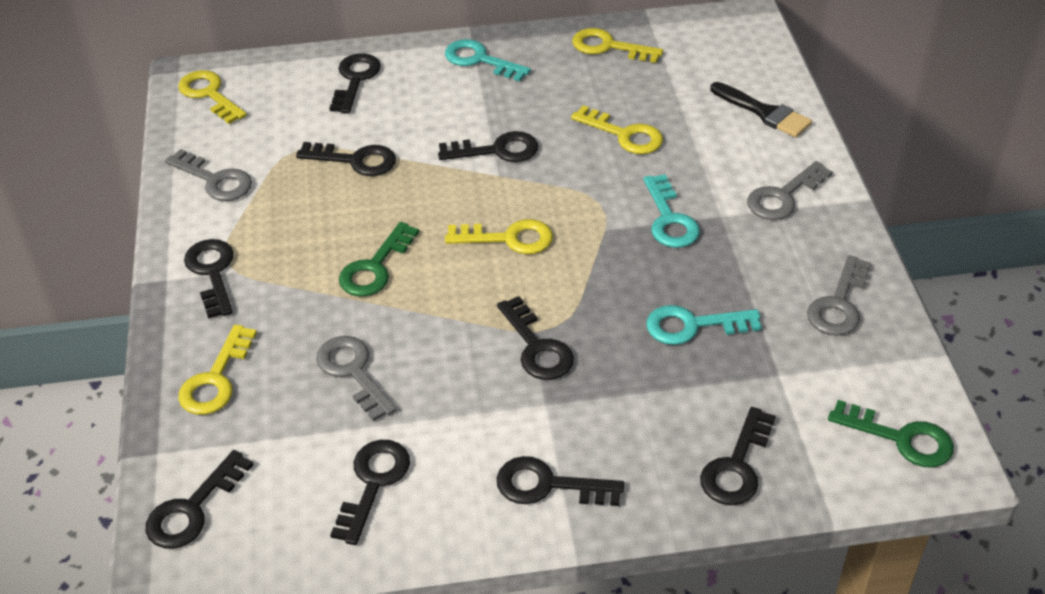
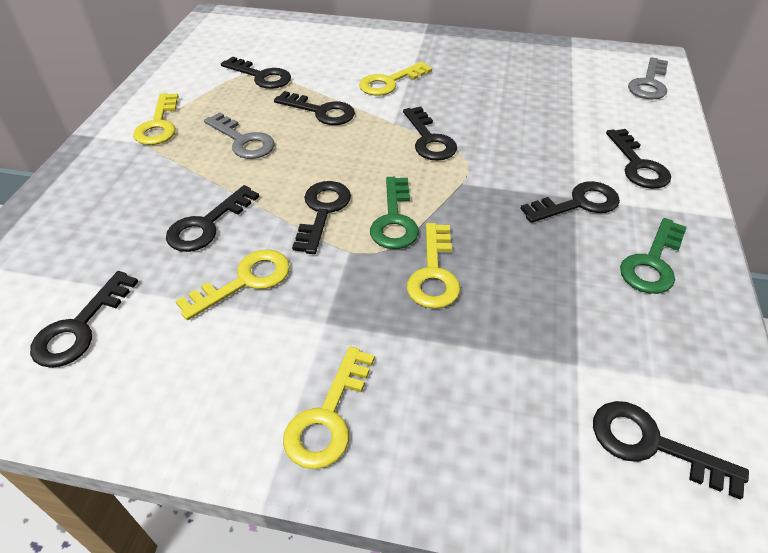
black brush: 1 -> 0
grey key: 4 -> 2
turquoise key: 3 -> 0

